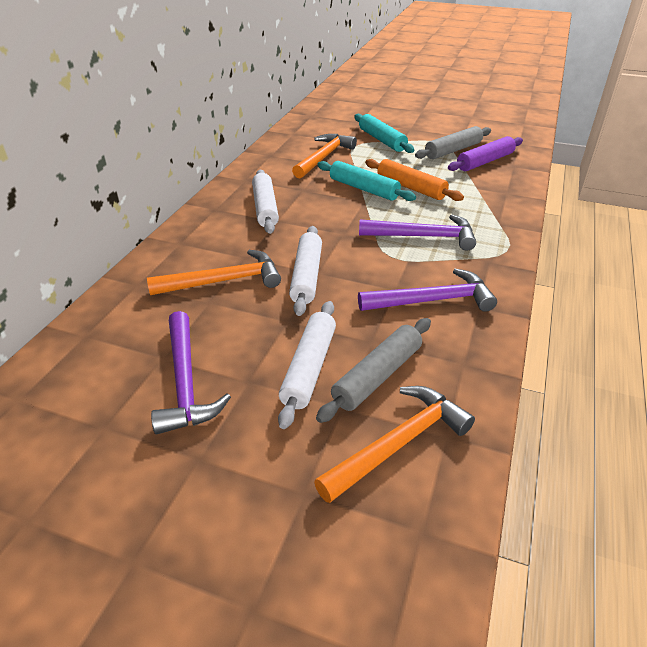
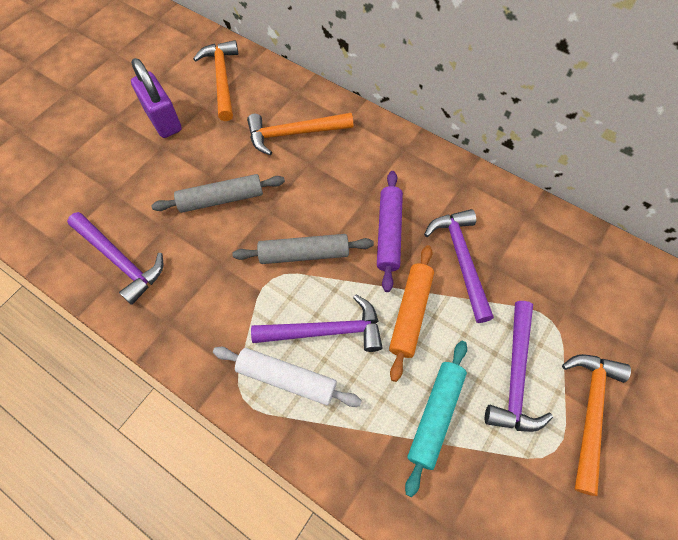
purple hammer: 3 -> 4
purple padlock: 0 -> 1
turquoise rolling pin: 2 -> 1
white rolling pin: 3 -> 1

